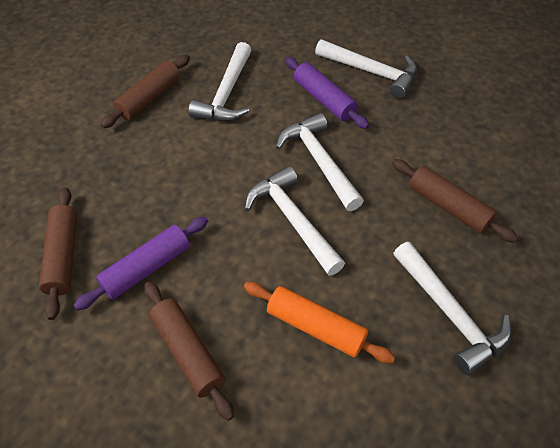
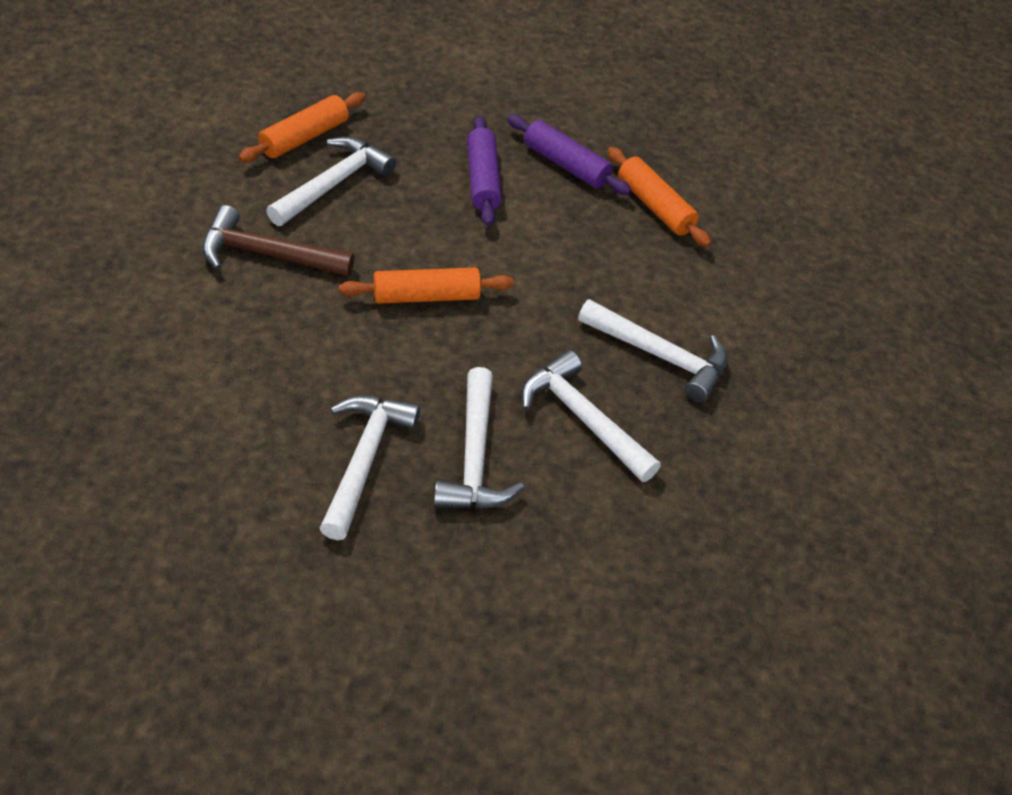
brown hammer: 0 -> 1
brown rolling pin: 4 -> 0
orange rolling pin: 1 -> 3

